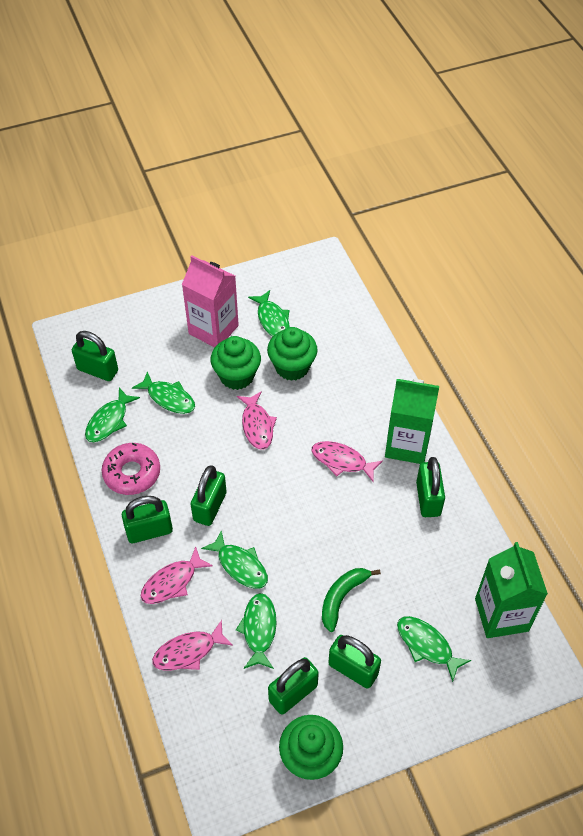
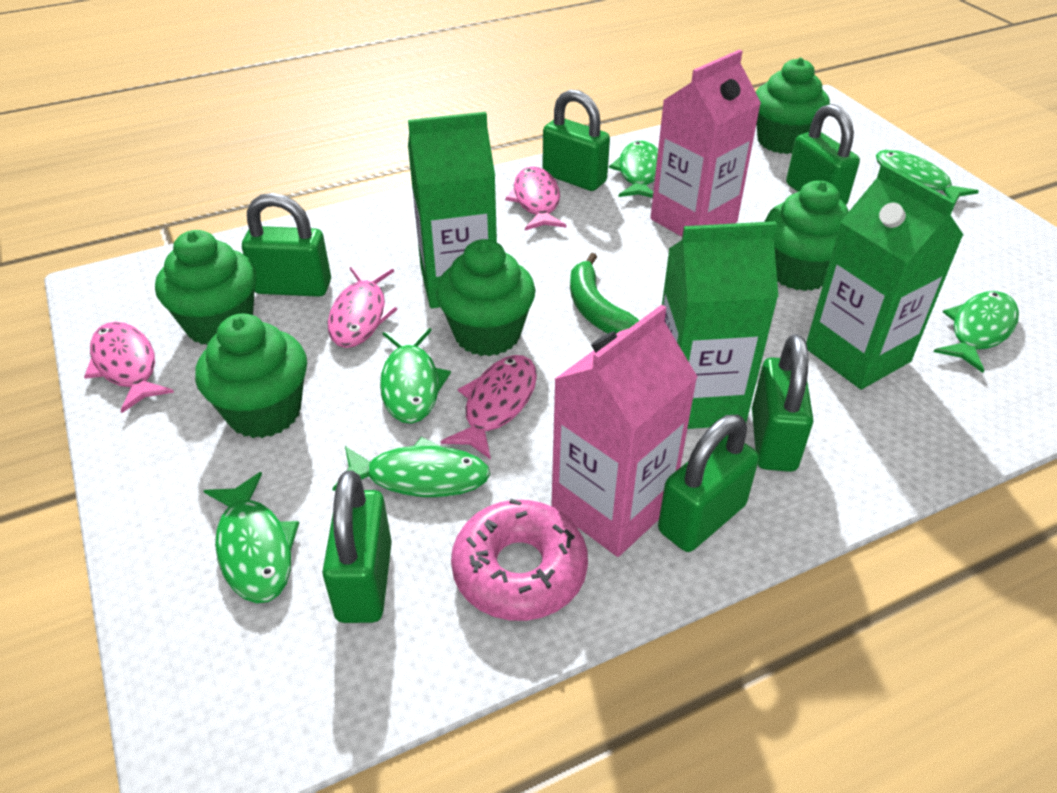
green carton: 2 -> 3
green cupcake: 3 -> 5
pink carton: 1 -> 2

